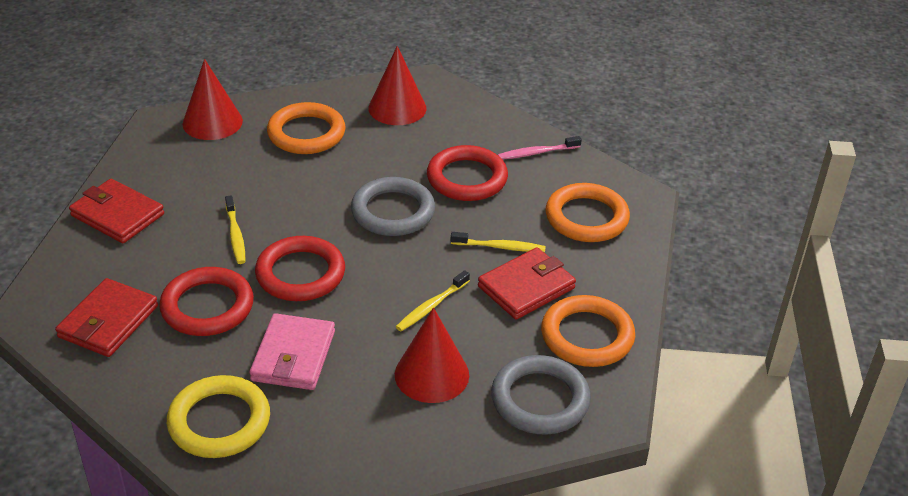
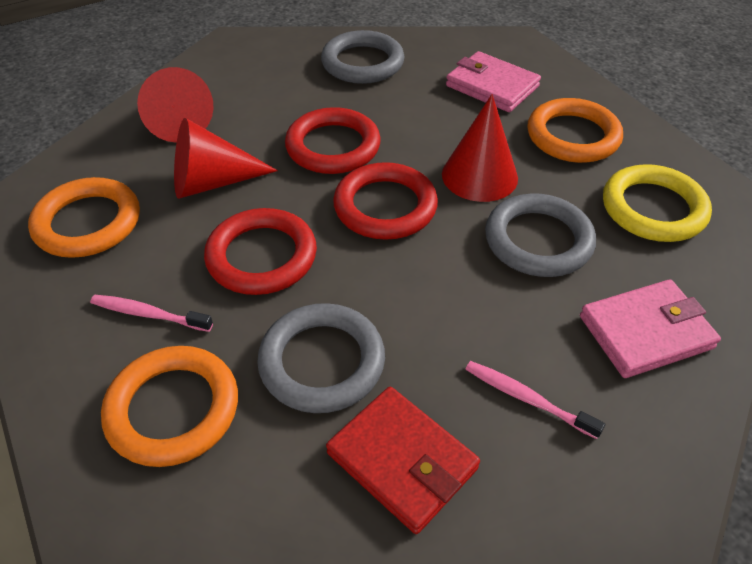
grey ring: 2 -> 3
pink toothbrush: 1 -> 2
pink wallet: 1 -> 2
red wallet: 3 -> 1
yellow toothbrush: 3 -> 0

